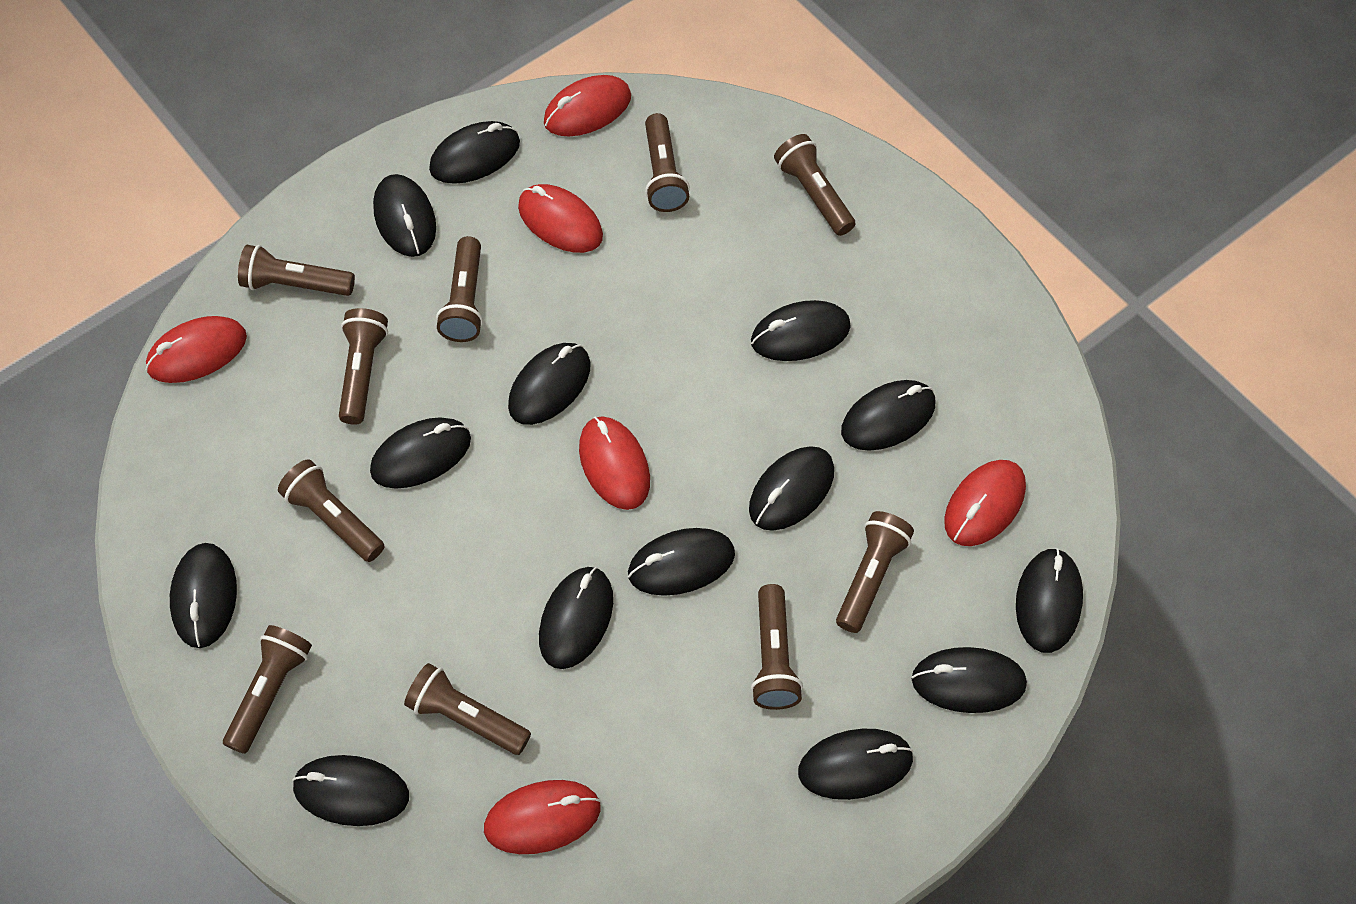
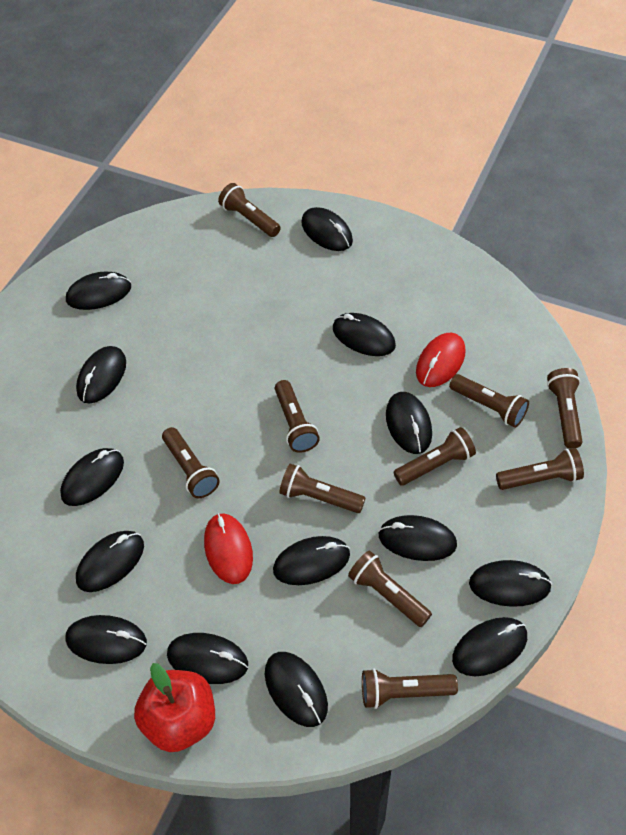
red apple: 0 -> 1
red mouse: 6 -> 2

